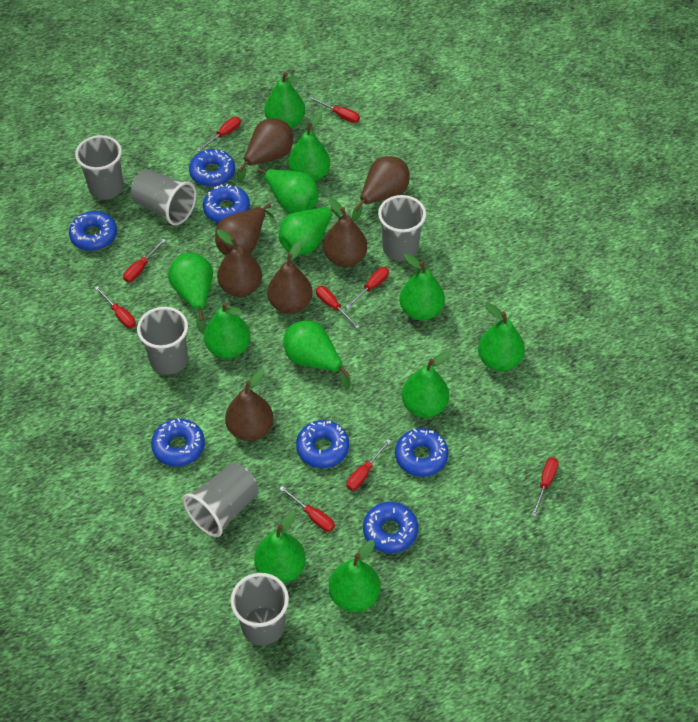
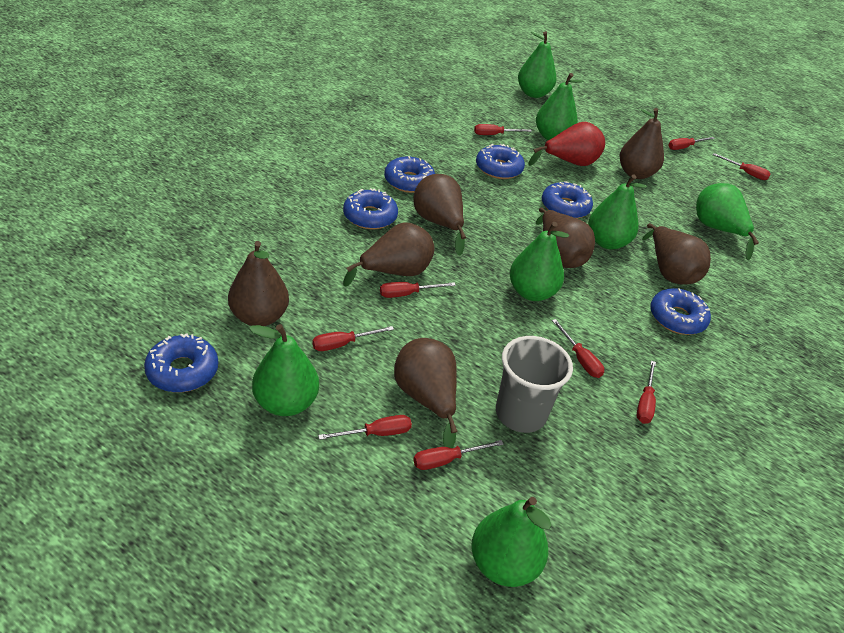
blue donut: 7 -> 6
green pear: 12 -> 7
grey cup: 6 -> 1
red pear: 0 -> 1

